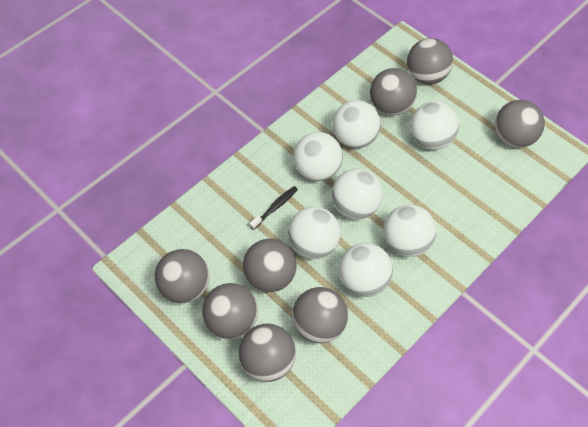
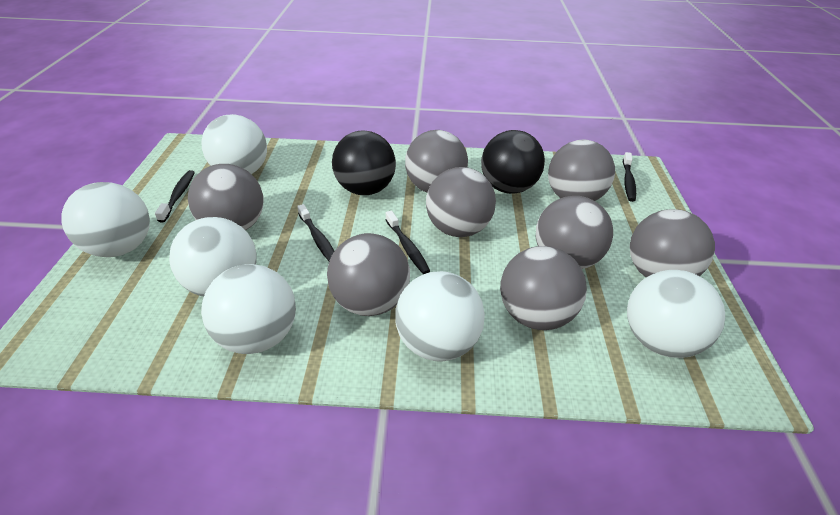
black ball: 0 -> 2
black toothbrush: 1 -> 4
white ball: 7 -> 6

